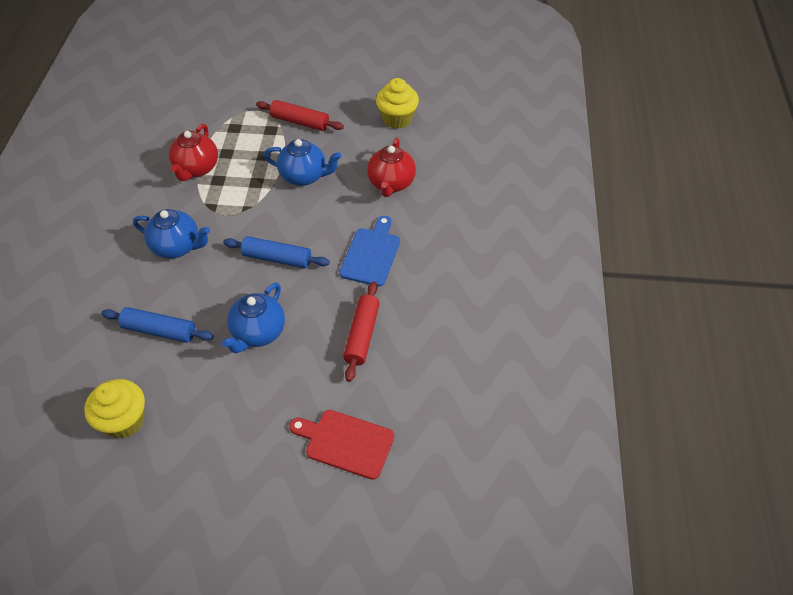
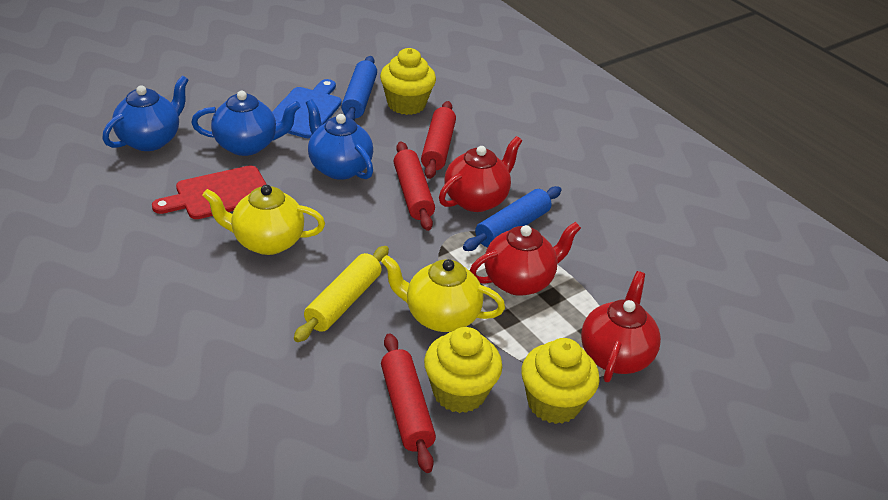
red rolling pin: 2 -> 3
red teapot: 2 -> 3
yellow cupcake: 2 -> 3
yellow rolling pin: 0 -> 1
yellow teapot: 0 -> 2

